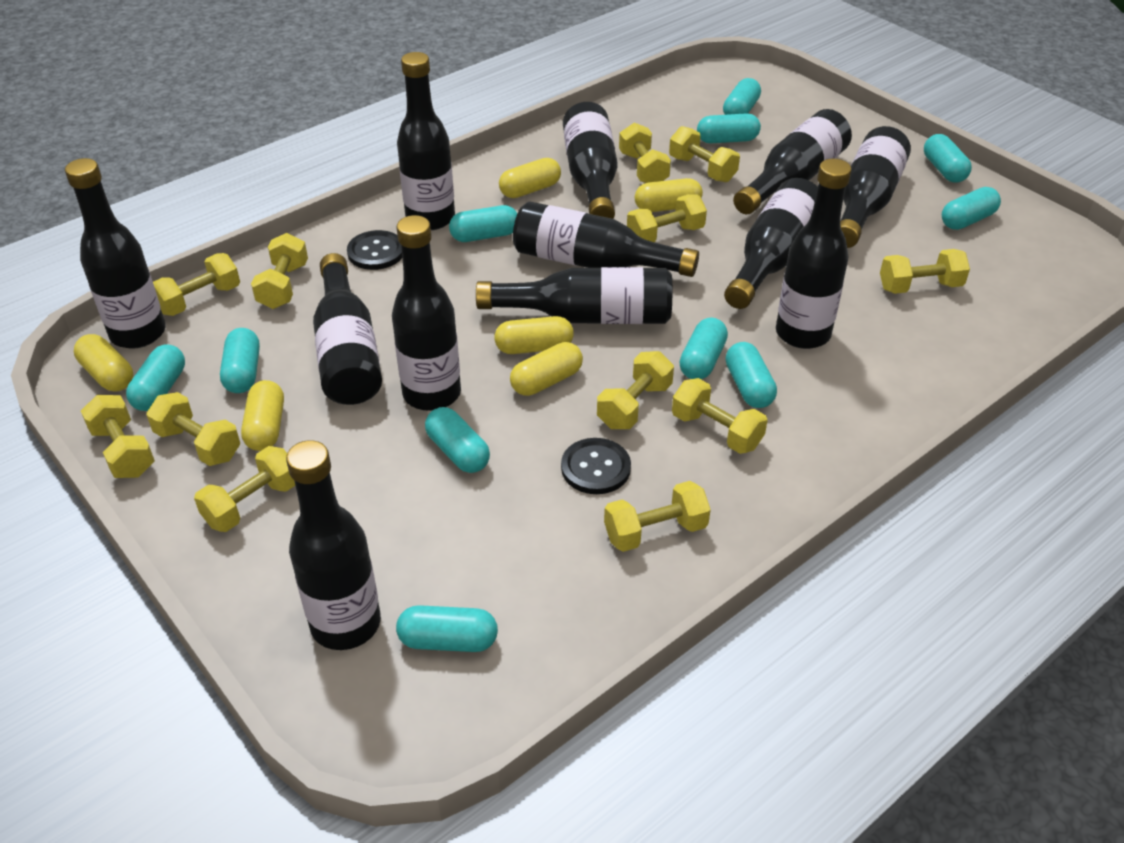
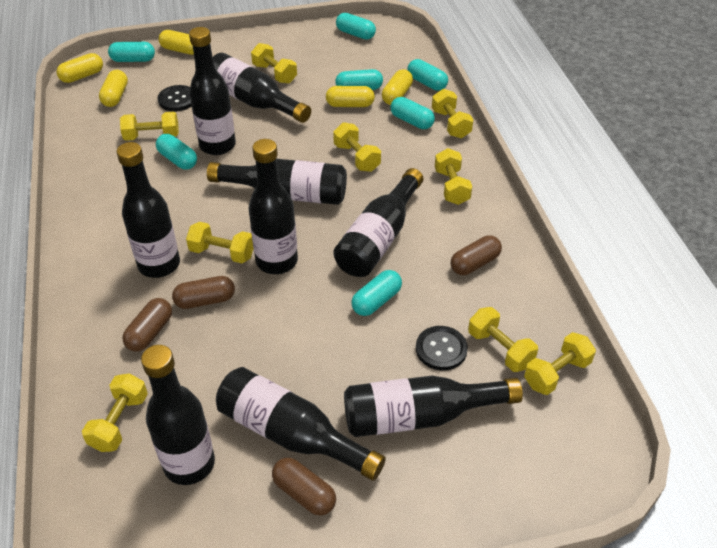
black bottle: 12 -> 9
brown capsule: 0 -> 4
turquoise capsule: 11 -> 7
yellow capsule: 6 -> 5
yellow dumbbell: 12 -> 9

